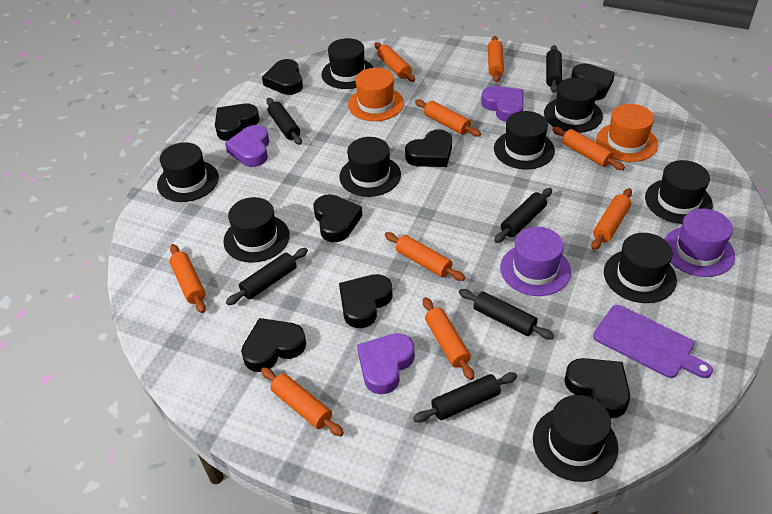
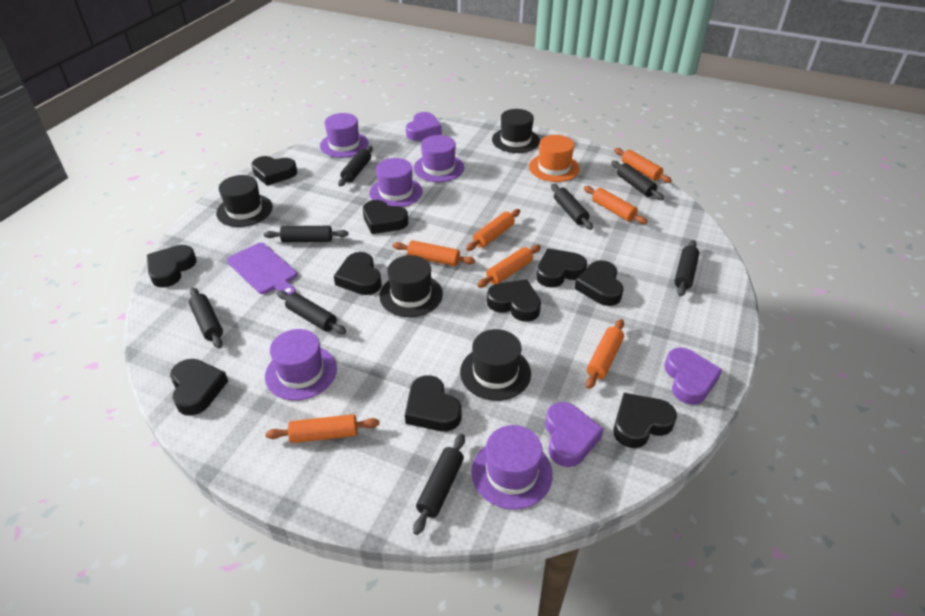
black hat: 9 -> 4
black heart: 8 -> 10
black rolling pin: 6 -> 8
orange hat: 2 -> 1
orange rolling pin: 9 -> 7
purple hat: 2 -> 5

